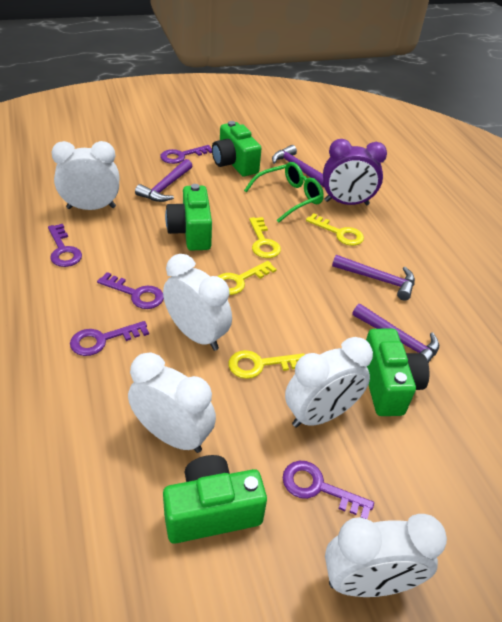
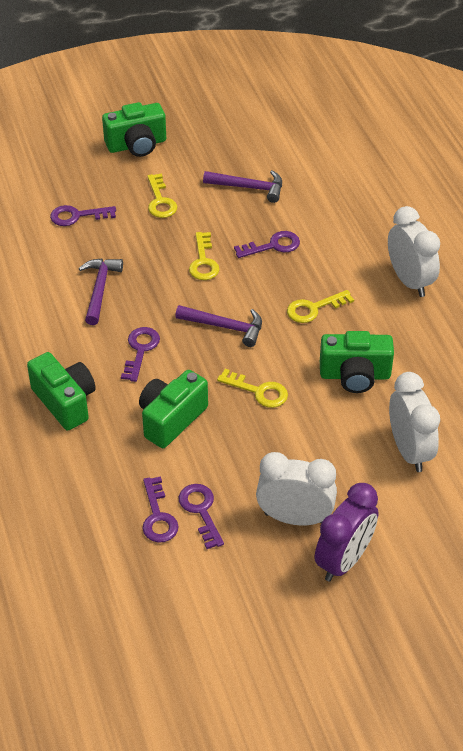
green glasses: 1 -> 0
purple hammer: 4 -> 3
white clock: 5 -> 3

